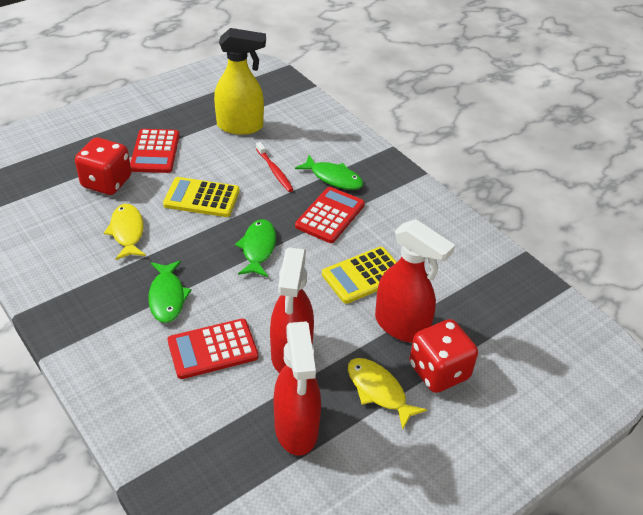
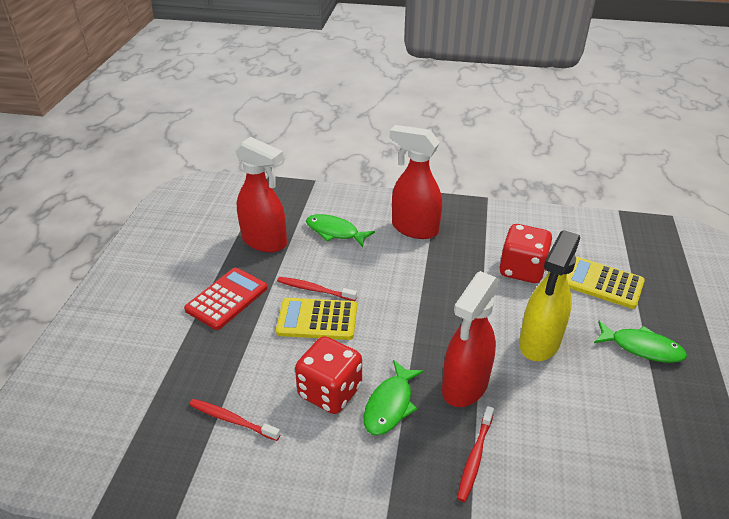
red calculator: 3 -> 1
red toothbrush: 1 -> 3
yellow fish: 2 -> 0

